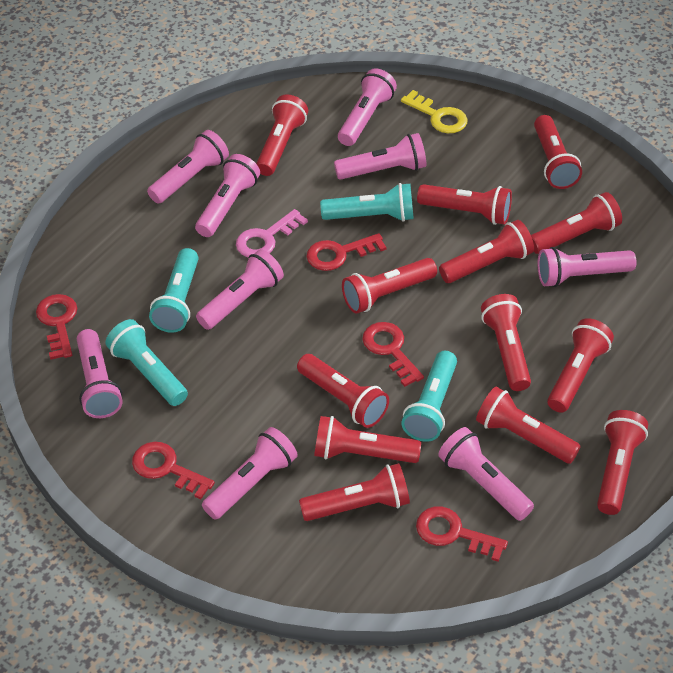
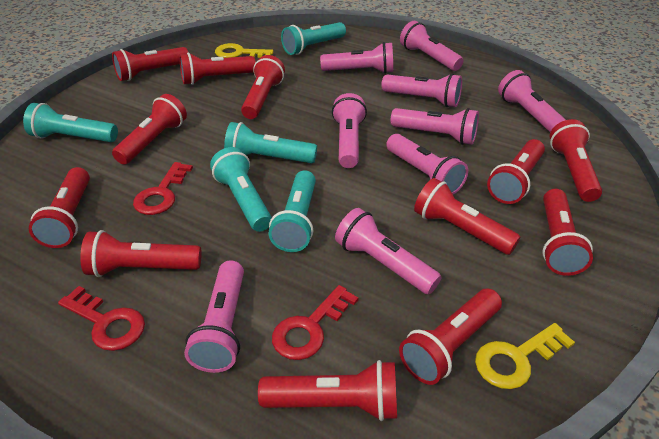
pink key: 1 -> 0
red flashlight: 13 -> 12
red key: 5 -> 3
turquoise flashlight: 4 -> 5
yellow key: 1 -> 2

